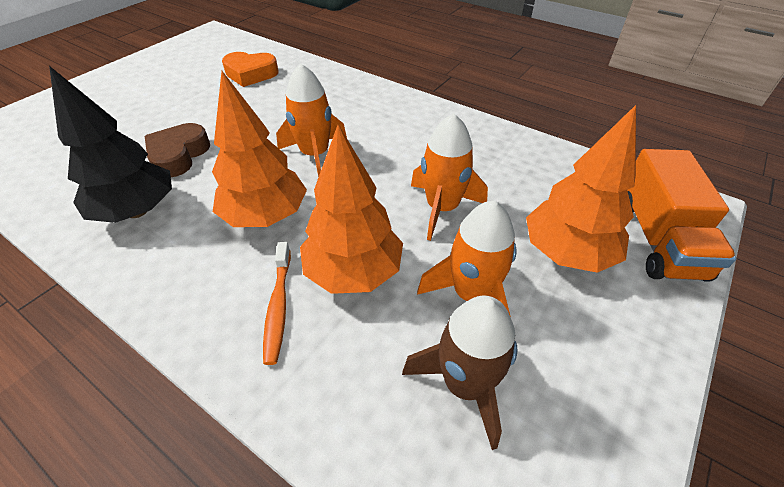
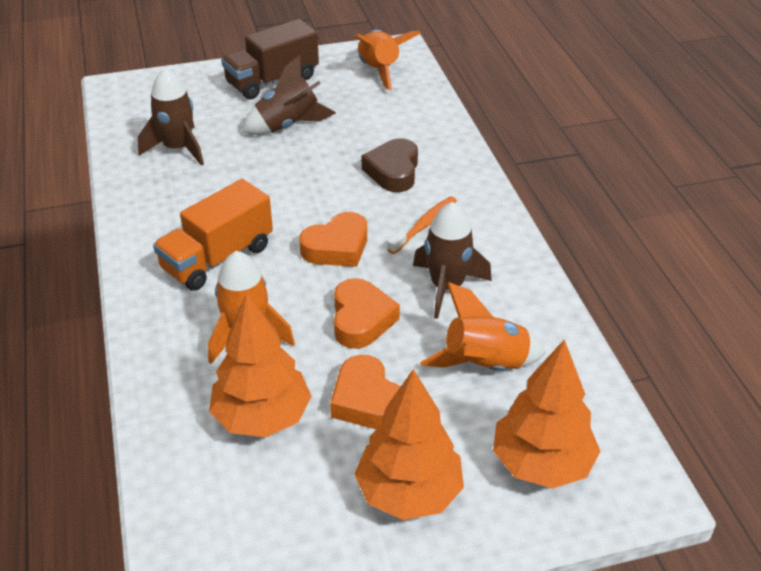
black tree: 1 -> 0
brown rocket: 1 -> 3
brown truck: 0 -> 1
orange heart: 1 -> 3

